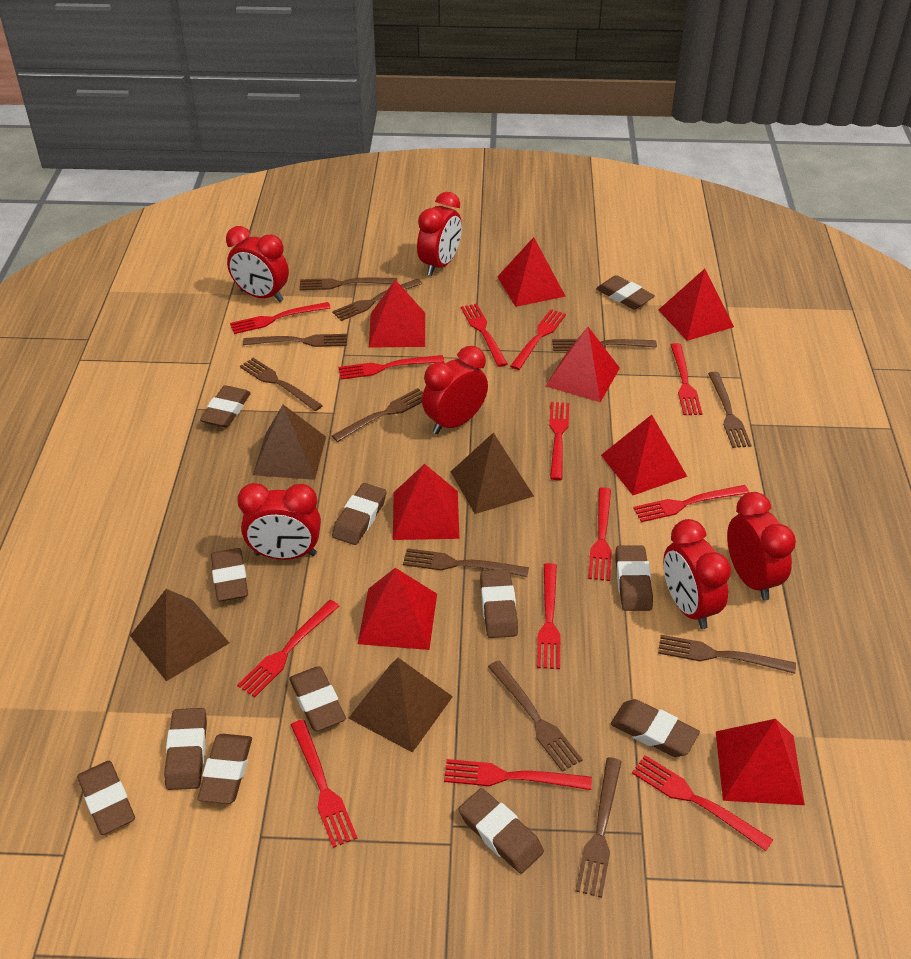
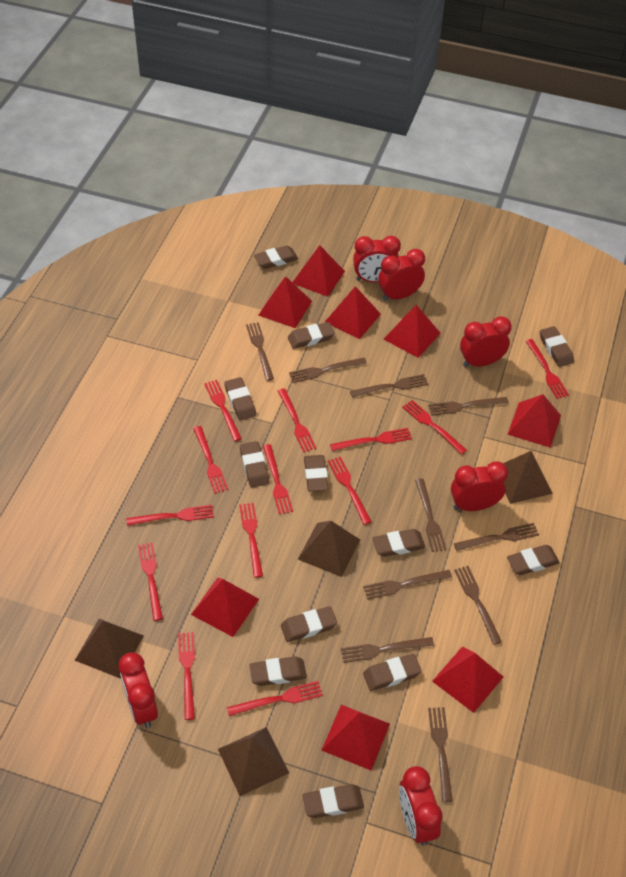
brown fork: 11 -> 10

